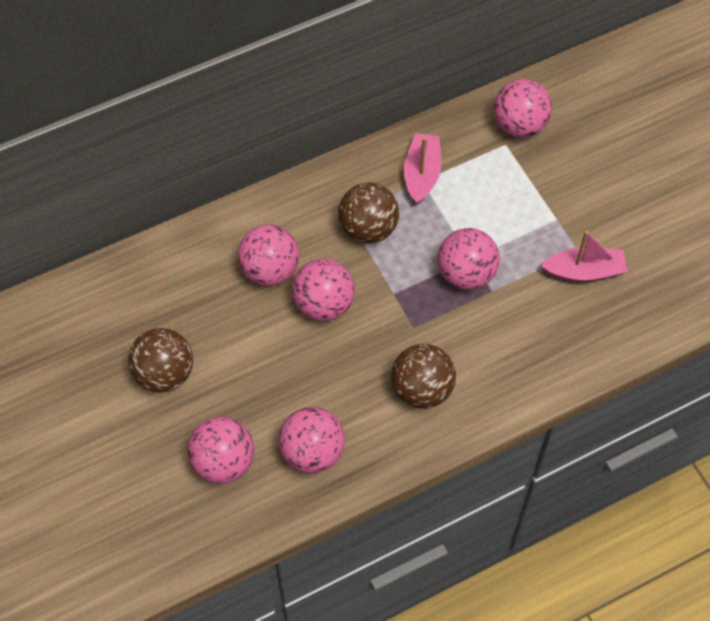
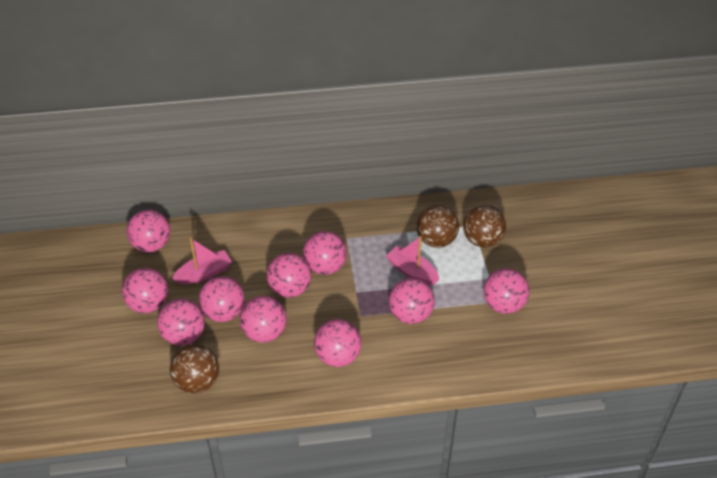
pink ball: 6 -> 10

